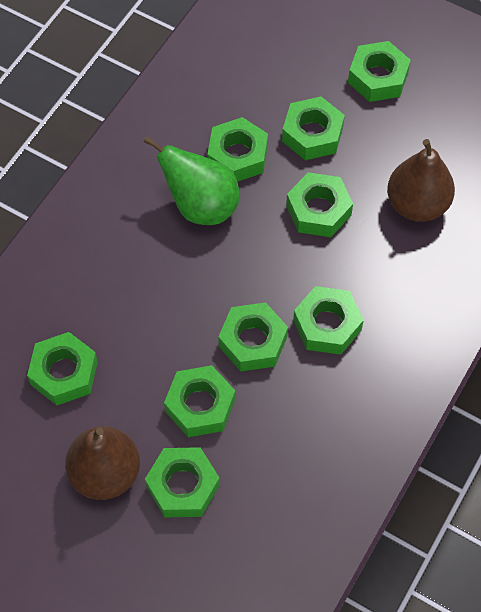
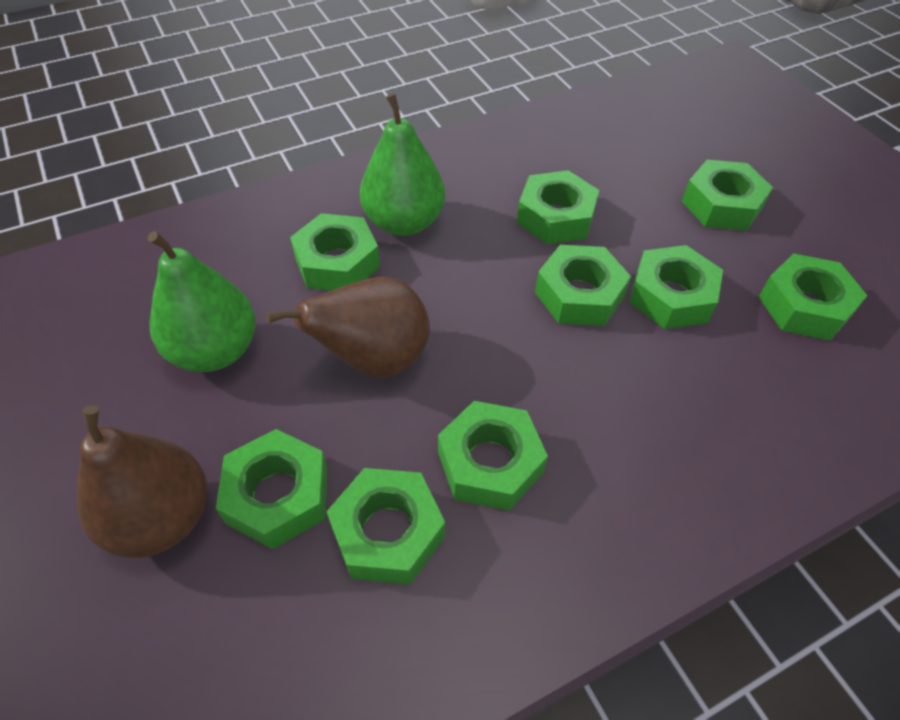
green pear: 1 -> 2

